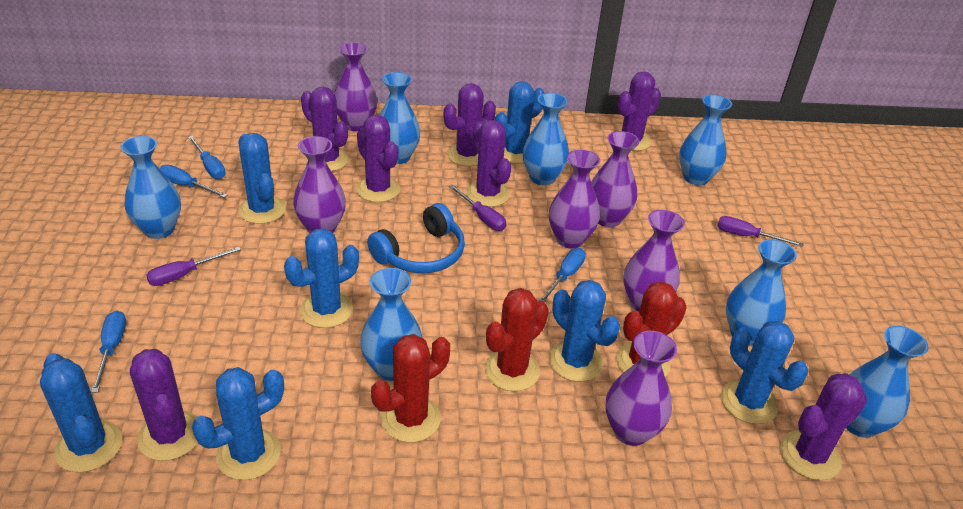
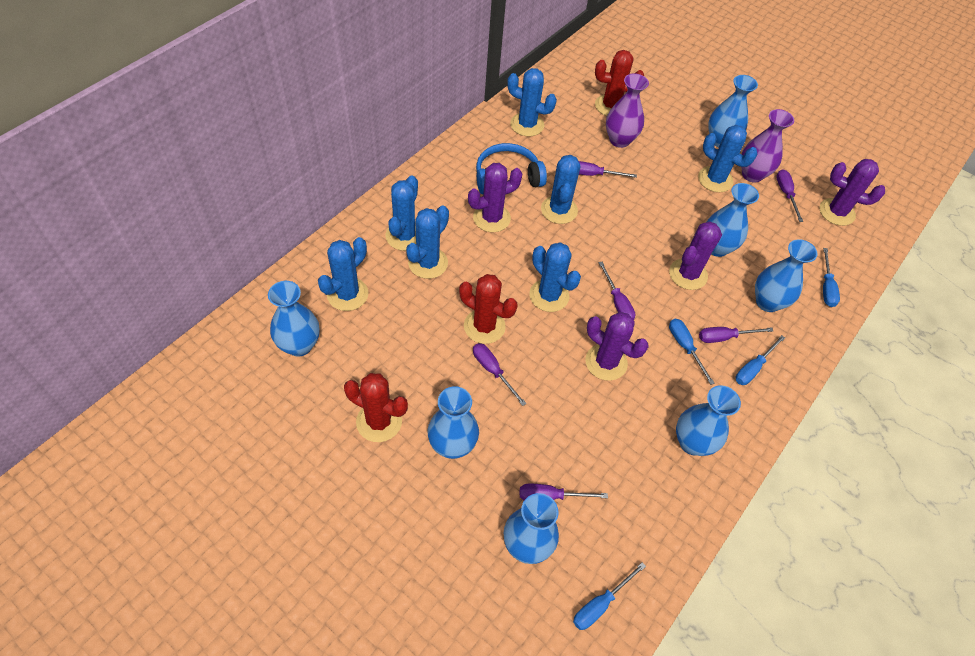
purple cactus: 7 -> 4
purple screwdriver: 3 -> 6
purple vase: 6 -> 2

